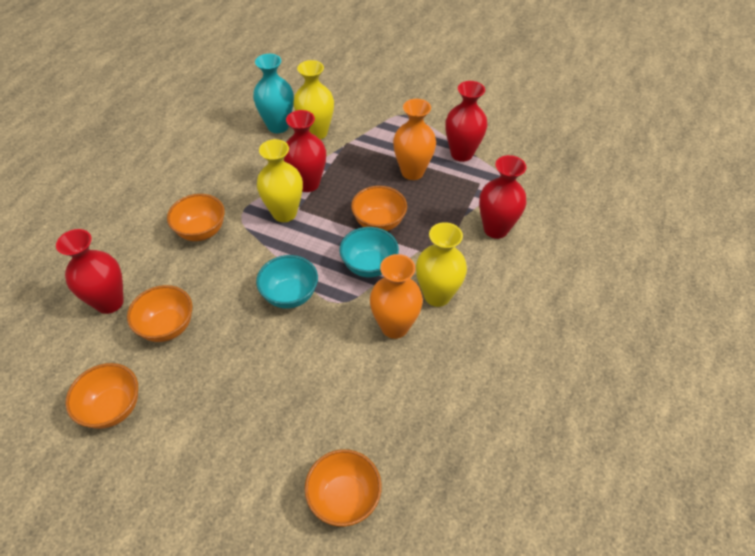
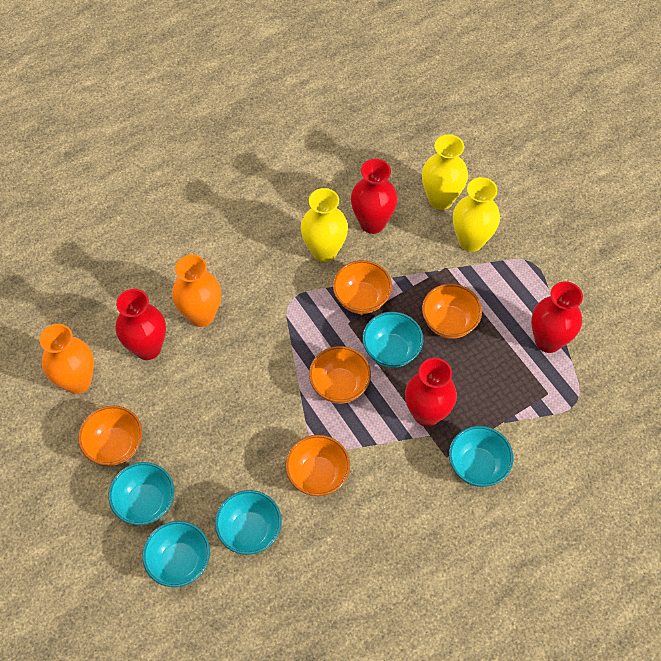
turquoise bowl: 2 -> 5
turquoise vase: 1 -> 0

